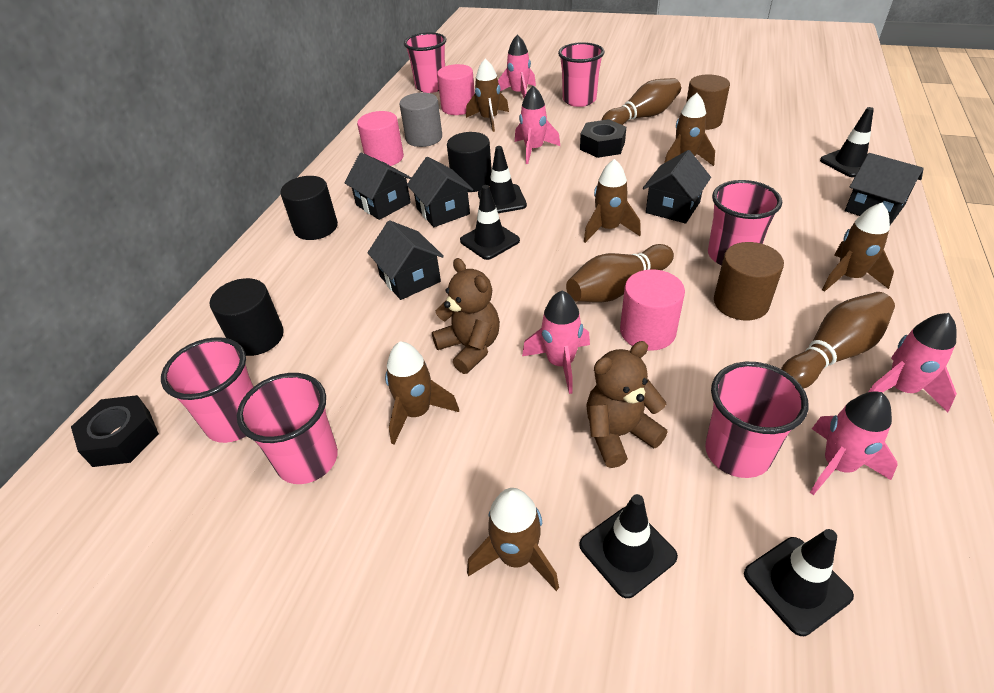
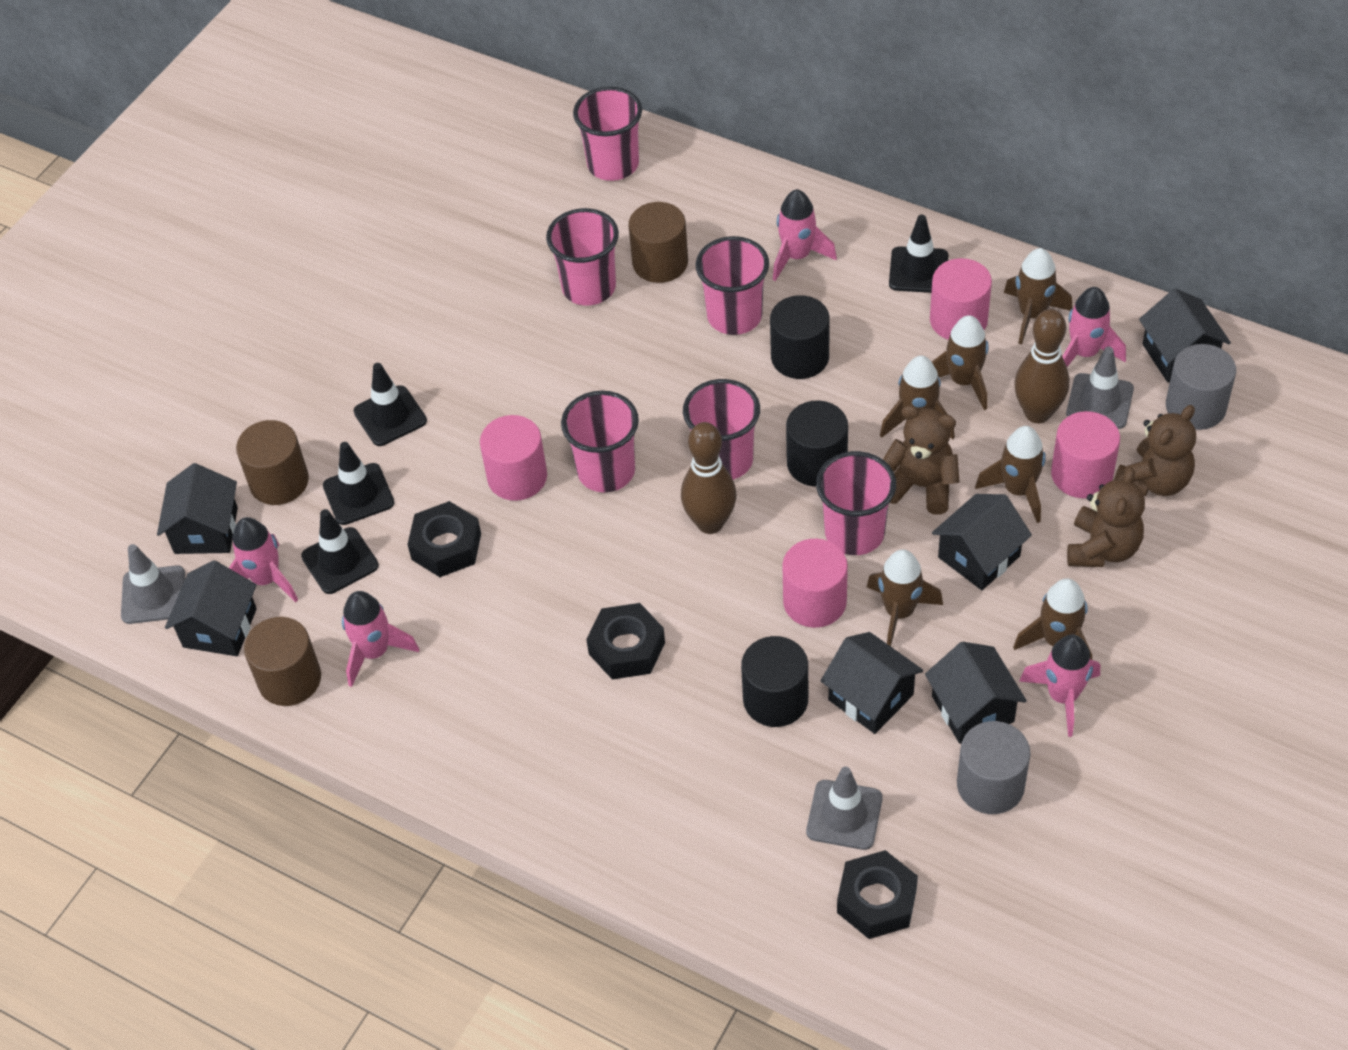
black house: 5 -> 6
black nut: 2 -> 3
black traffic cone: 5 -> 4
brown bowling pin: 3 -> 2
brown cylinder: 2 -> 3
brown teddy bear: 2 -> 3
grey cylinder: 1 -> 2
grey traffic cone: 0 -> 3
pink cylinder: 3 -> 4

